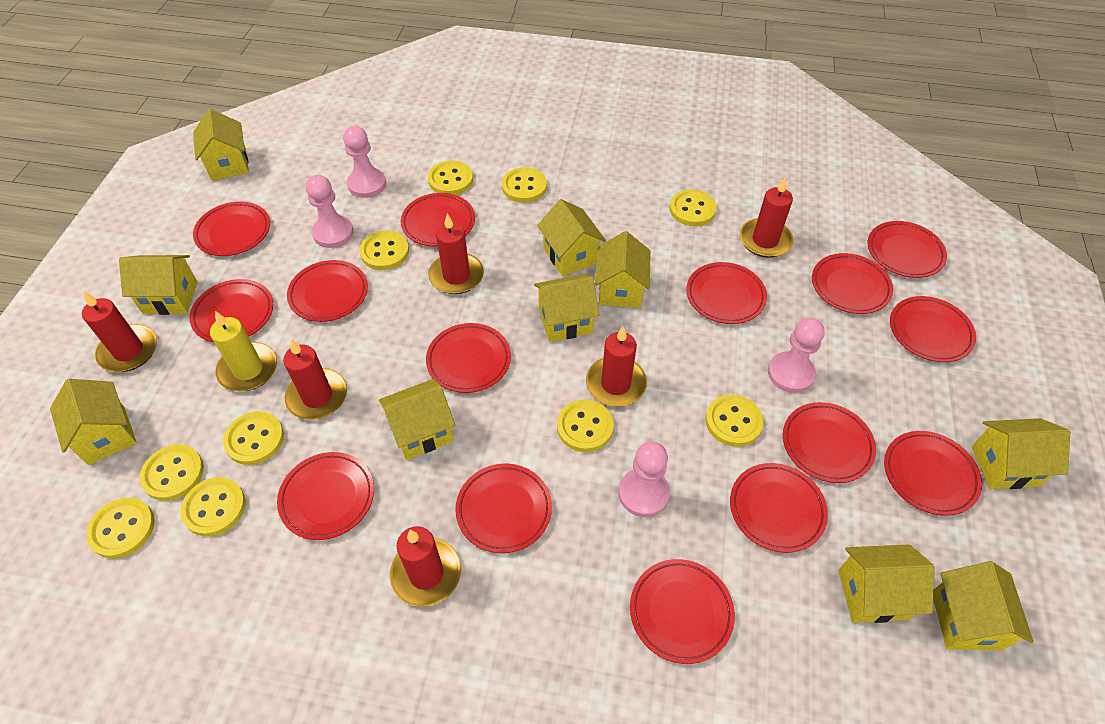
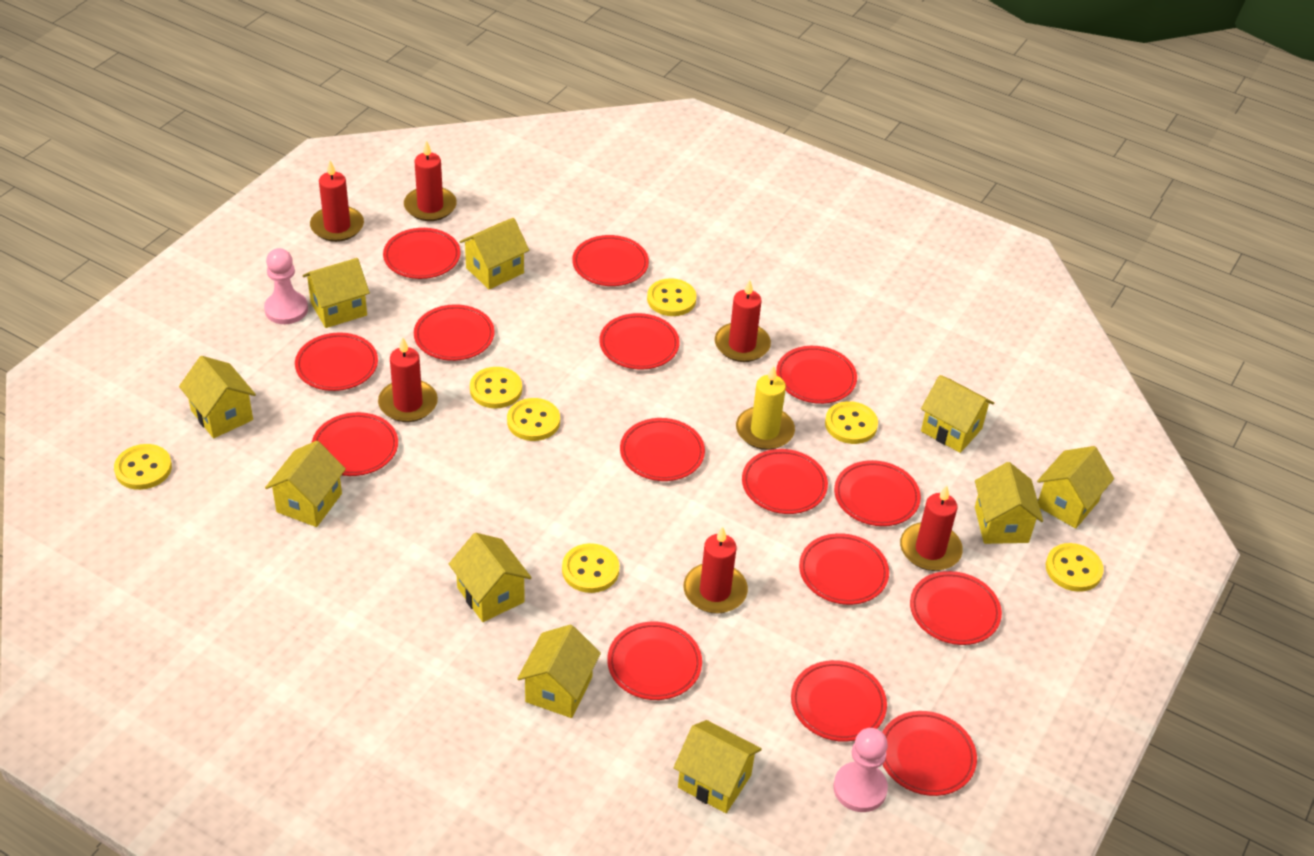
pink pawn: 4 -> 2
yellow button: 10 -> 7

